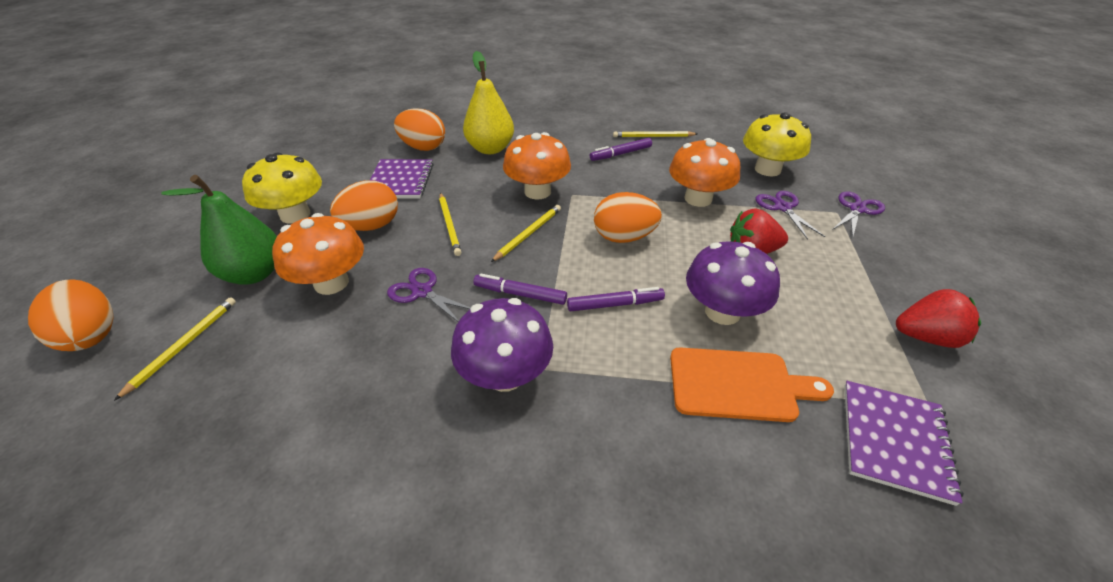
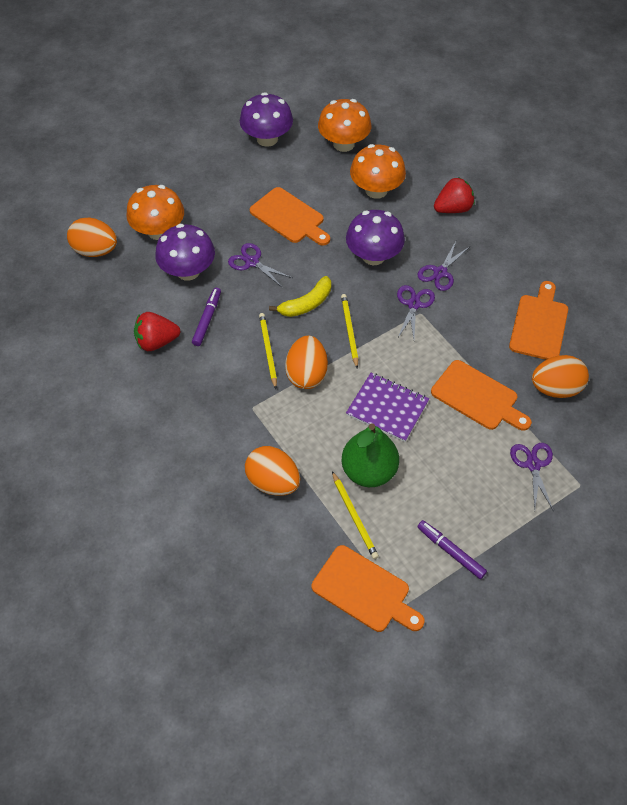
orange cutting board: 1 -> 4
purple marker: 3 -> 2
purple mushroom: 2 -> 3
purple notebook: 2 -> 1
purple scissors: 3 -> 4
yellow banana: 0 -> 1
yellow mushroom: 2 -> 0
yellow pear: 1 -> 0
yellow pencil: 4 -> 3

